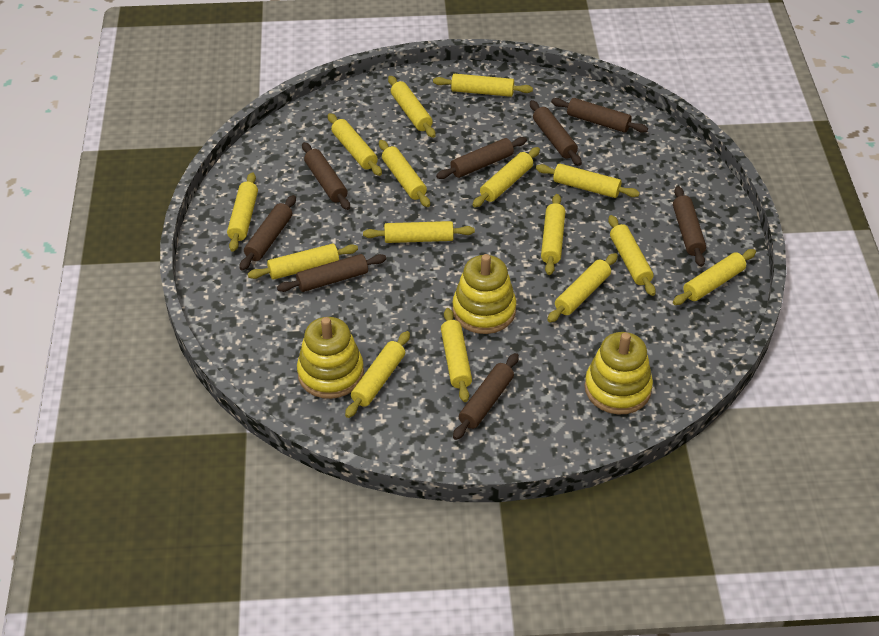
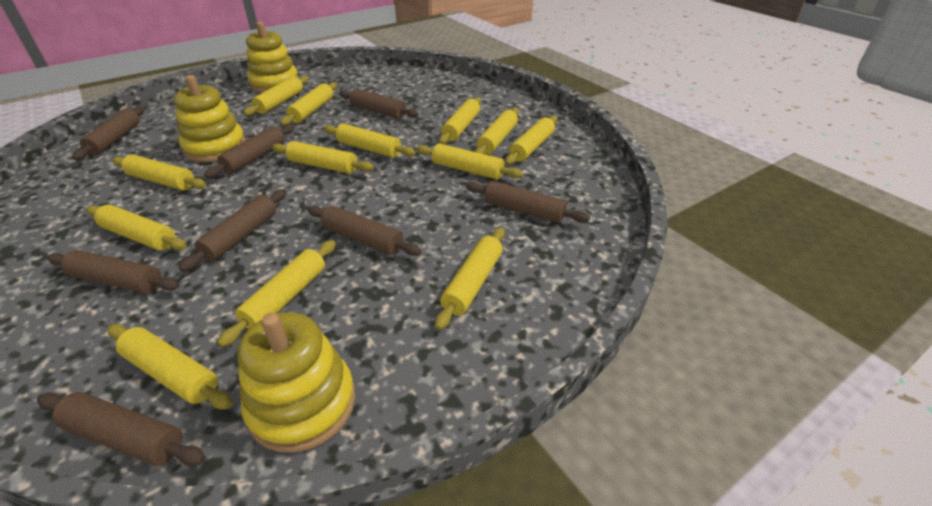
yellow rolling pin: 15 -> 13

